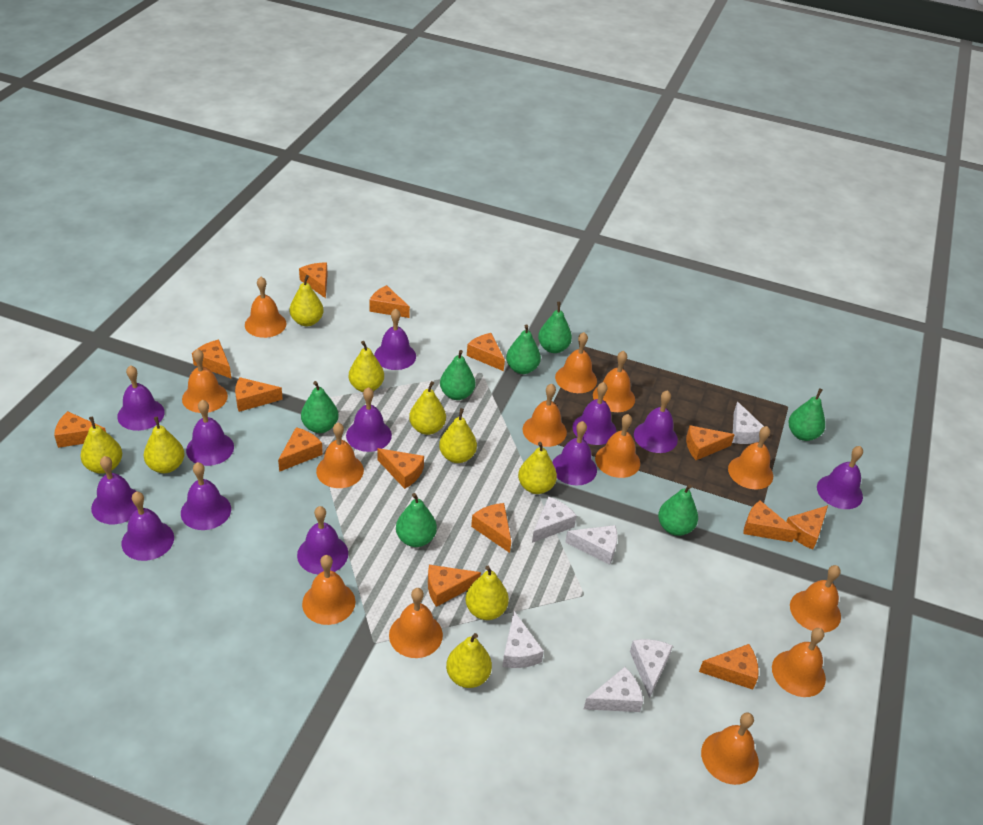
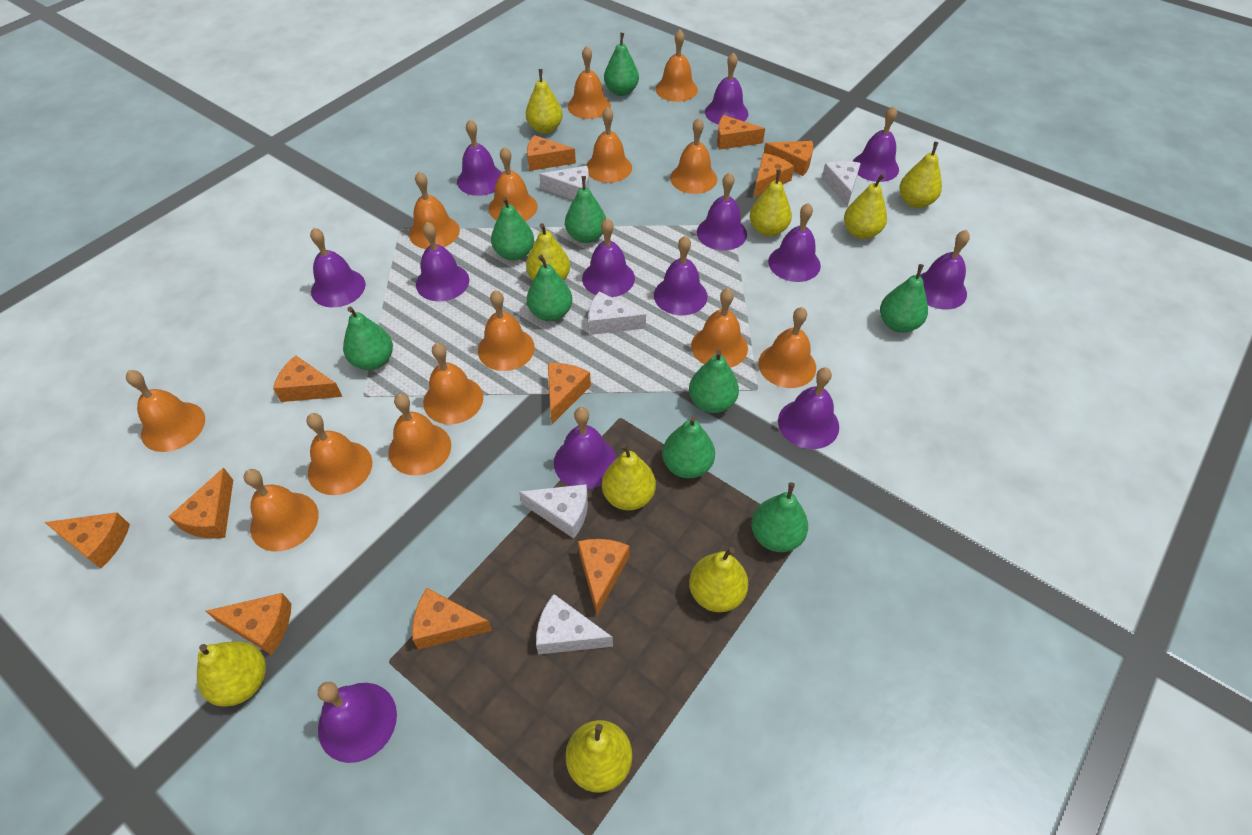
green pear: 7 -> 9
orange bell: 13 -> 14
orange cheese: 14 -> 11
purple bell: 12 -> 13
white cheese: 6 -> 5

